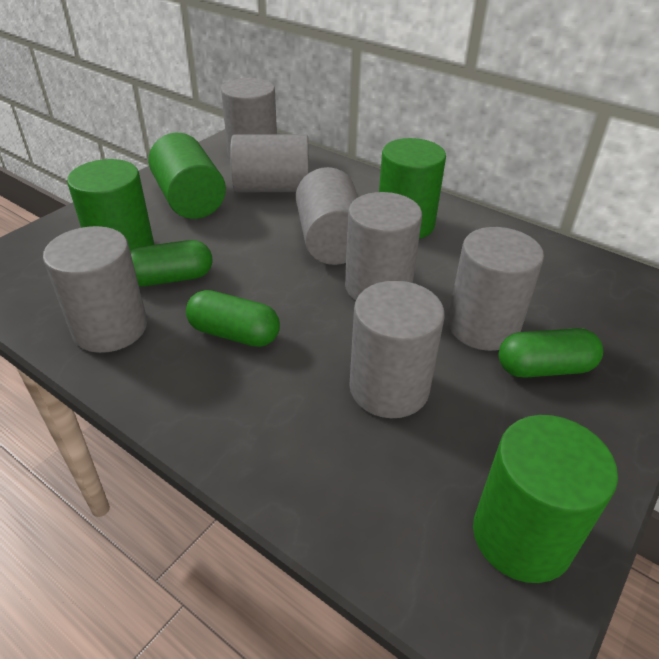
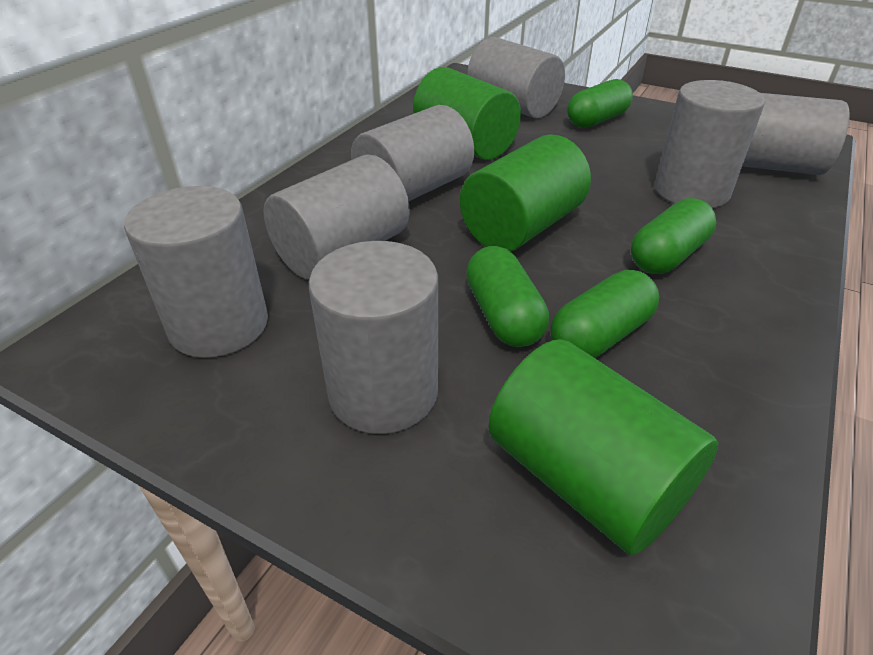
green capsule: 3 -> 4
green cylinder: 4 -> 3

